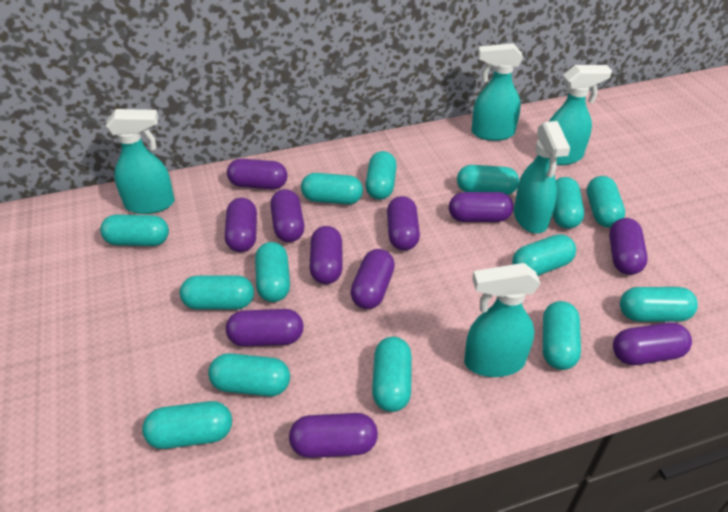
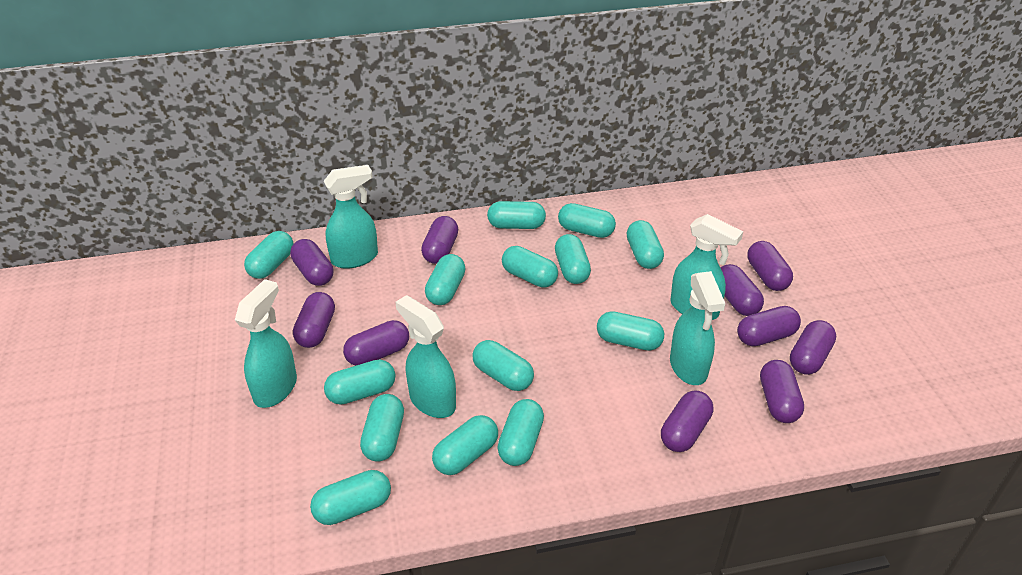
purple capsule: 11 -> 10

